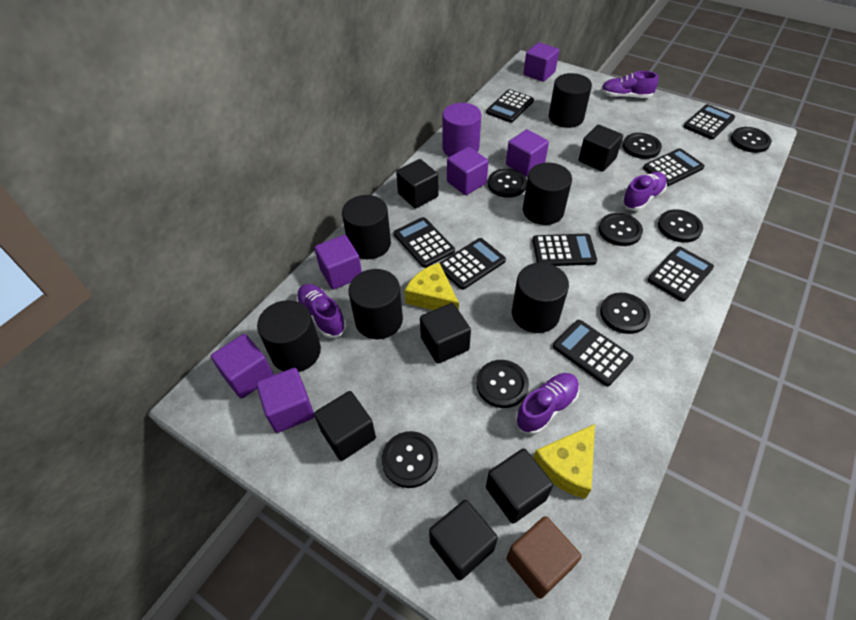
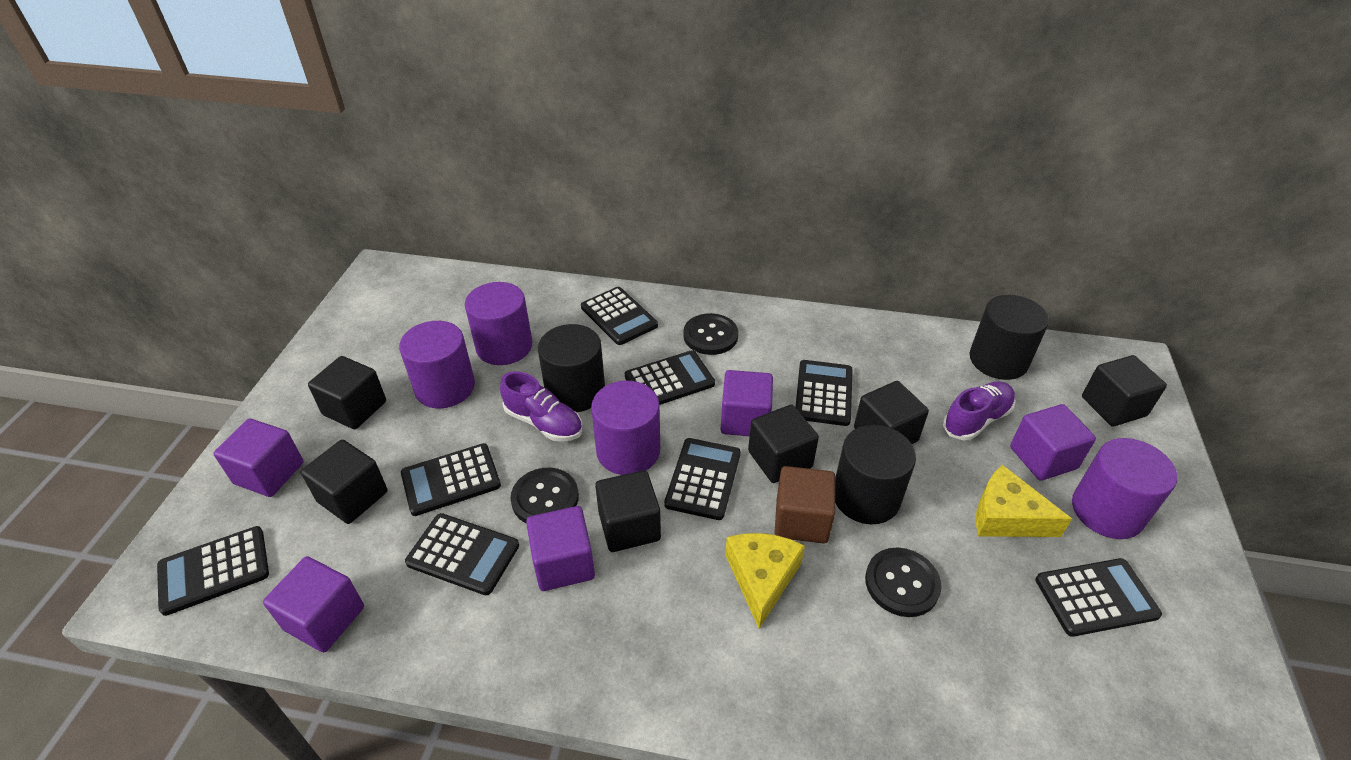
black button: 8 -> 3
black cylinder: 6 -> 3
purple cube: 6 -> 5
purple cylinder: 1 -> 4
purple shoe: 4 -> 2

